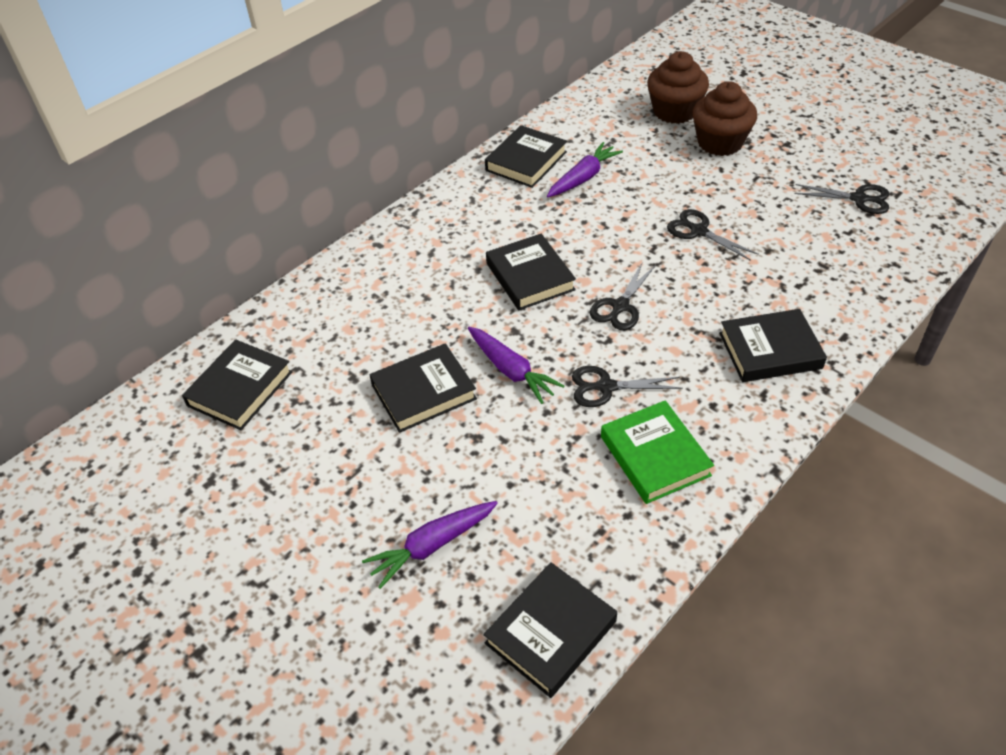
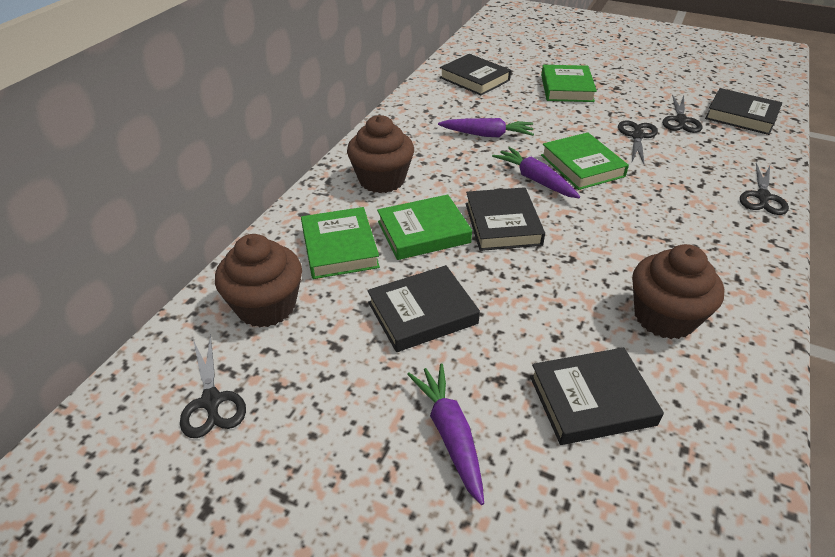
black book: 6 -> 5
brown cupcake: 2 -> 3
green book: 1 -> 4

